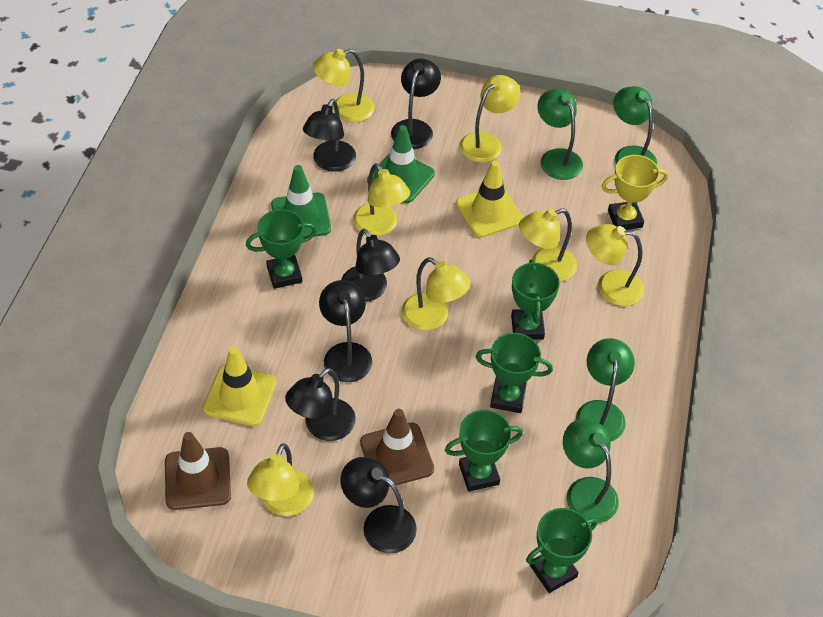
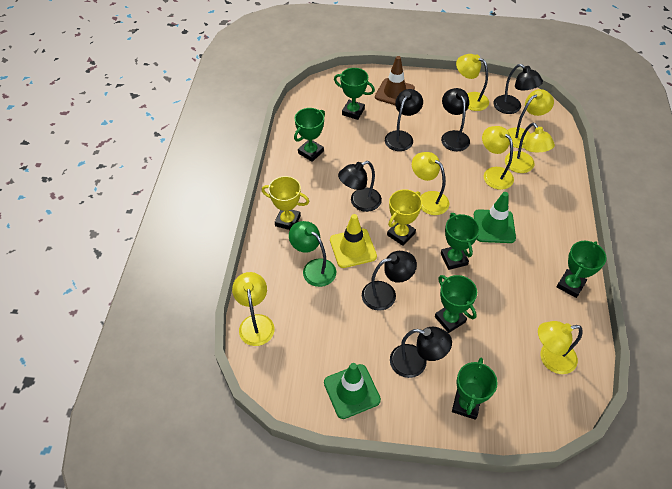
brown traffic cone: 2 -> 1
green lamp: 4 -> 1
green trophy: 5 -> 6
yellow traffic cone: 2 -> 1
yellow trophy: 1 -> 2

